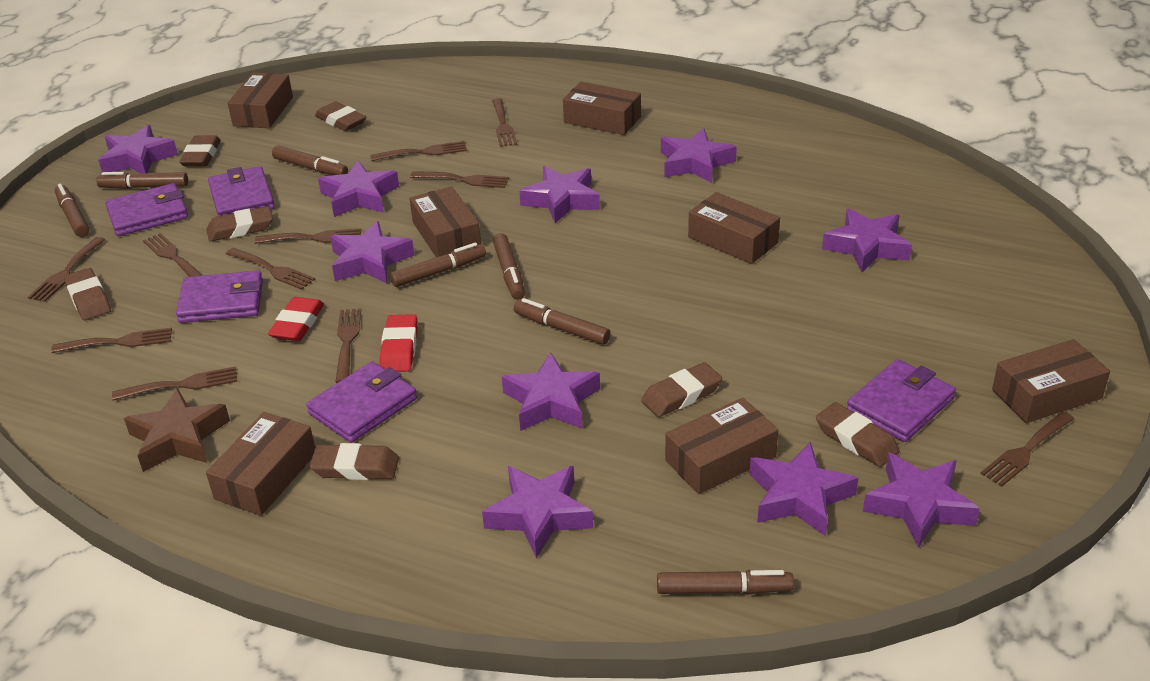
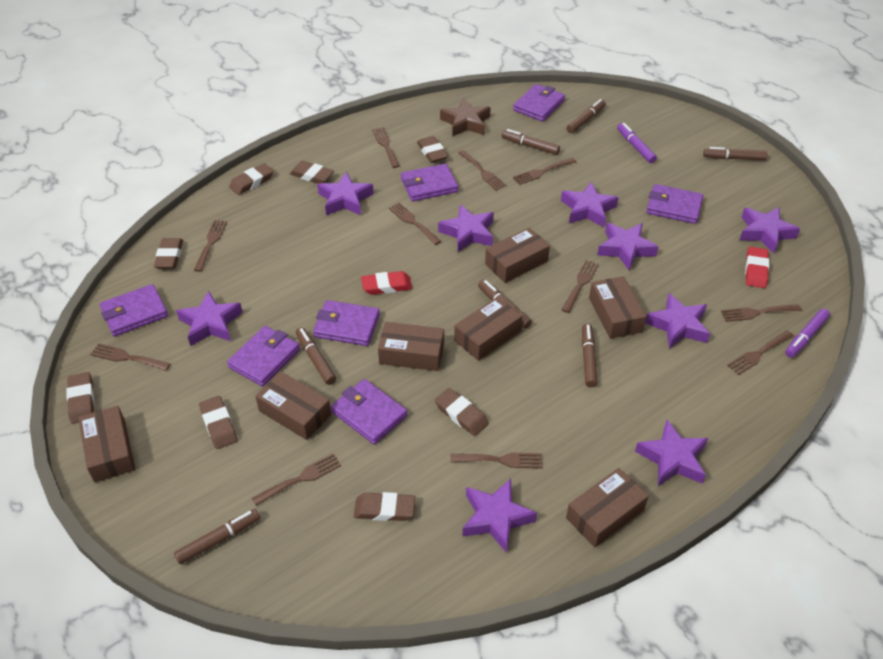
brown eraser: 7 -> 8
purple marker: 0 -> 2
purple star: 10 -> 9
purple wallet: 5 -> 7

